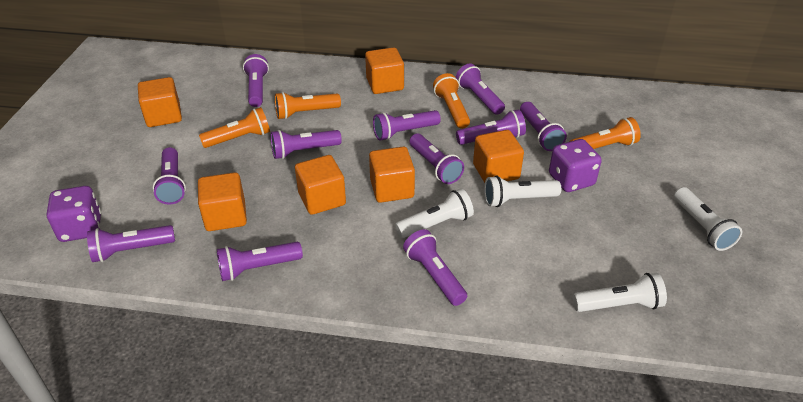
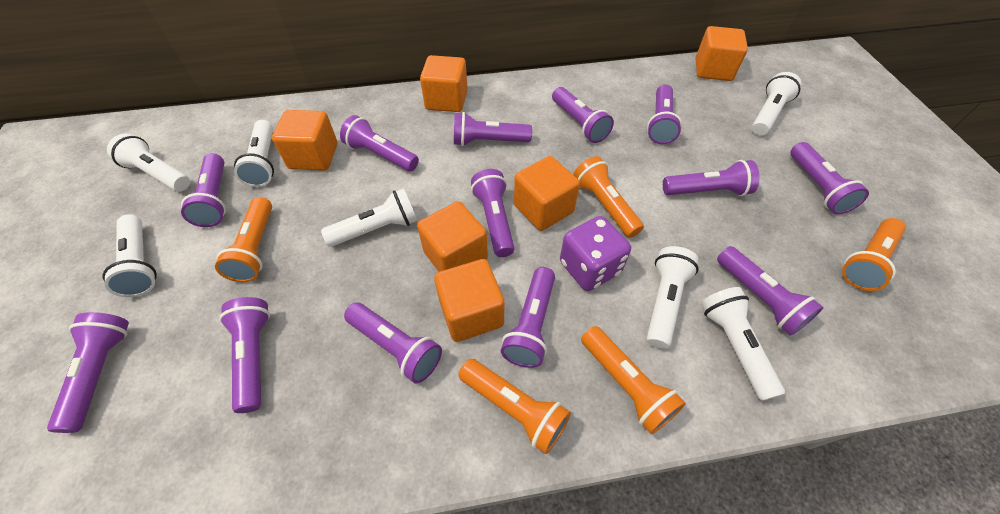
orange flashlight: 4 -> 5
purple dice: 2 -> 1
purple flashlight: 11 -> 13
white flashlight: 4 -> 7

